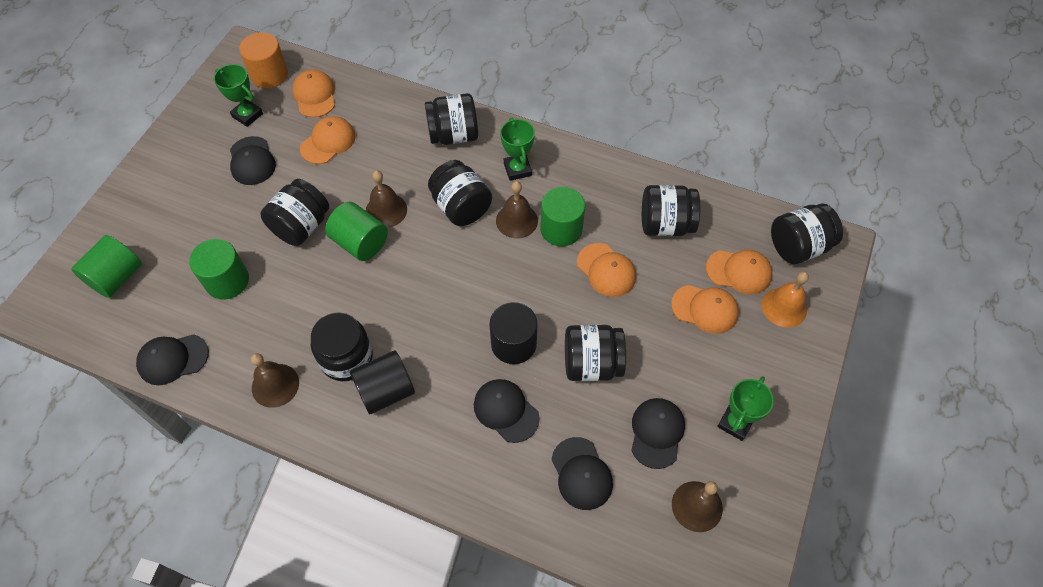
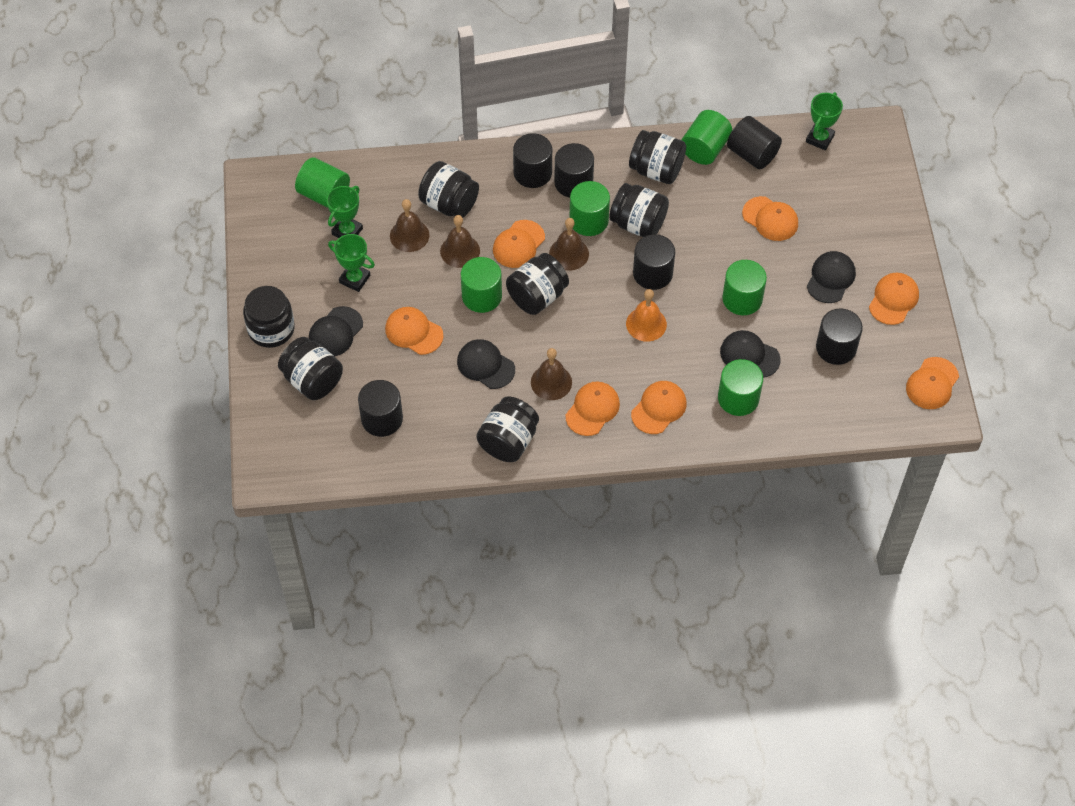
black cap: 5 -> 4
black cylinder: 2 -> 6
green cylinder: 4 -> 6
orange cap: 5 -> 7
orange cylinder: 1 -> 0

